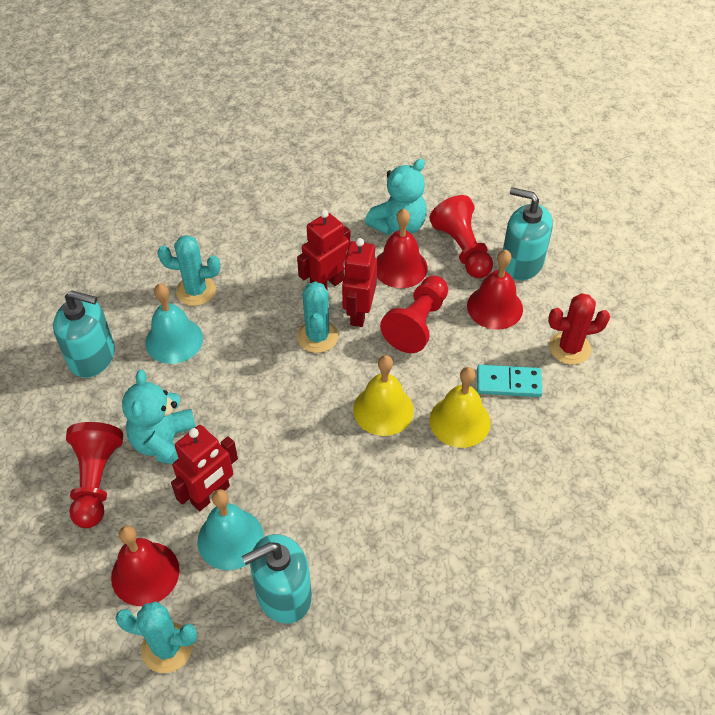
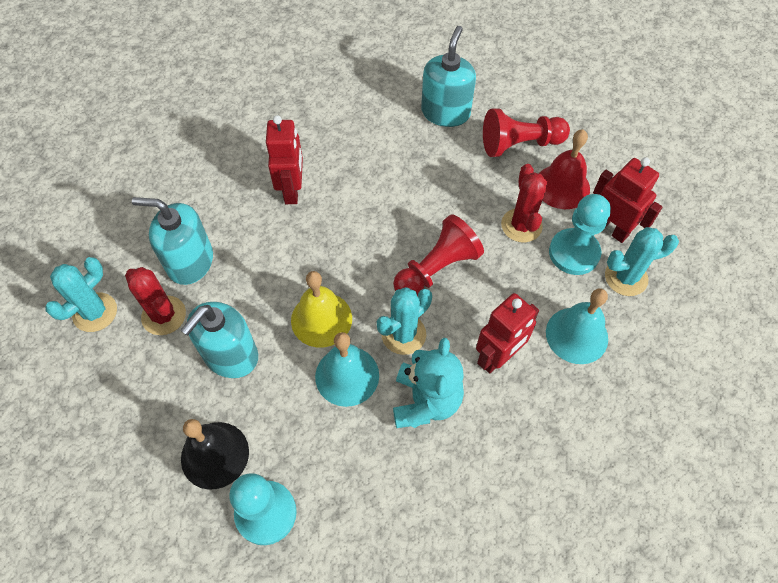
black bell: 0 -> 1
red bell: 3 -> 1
red cactus: 1 -> 2
red pawn: 3 -> 2
turquoise domino: 1 -> 0
turquoise pawn: 0 -> 2
turquoise teddy bear: 2 -> 1
yellow bell: 2 -> 1

